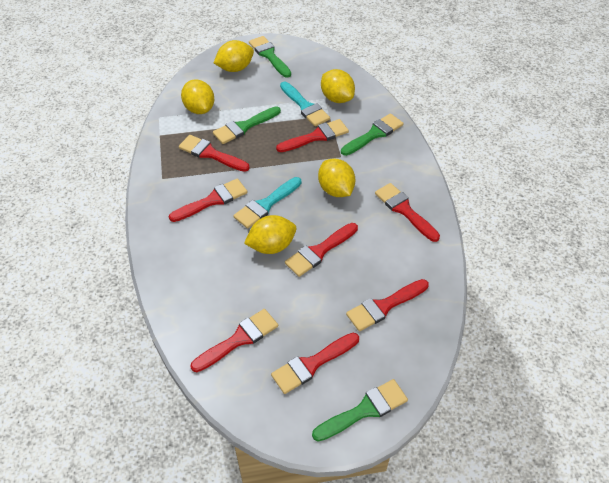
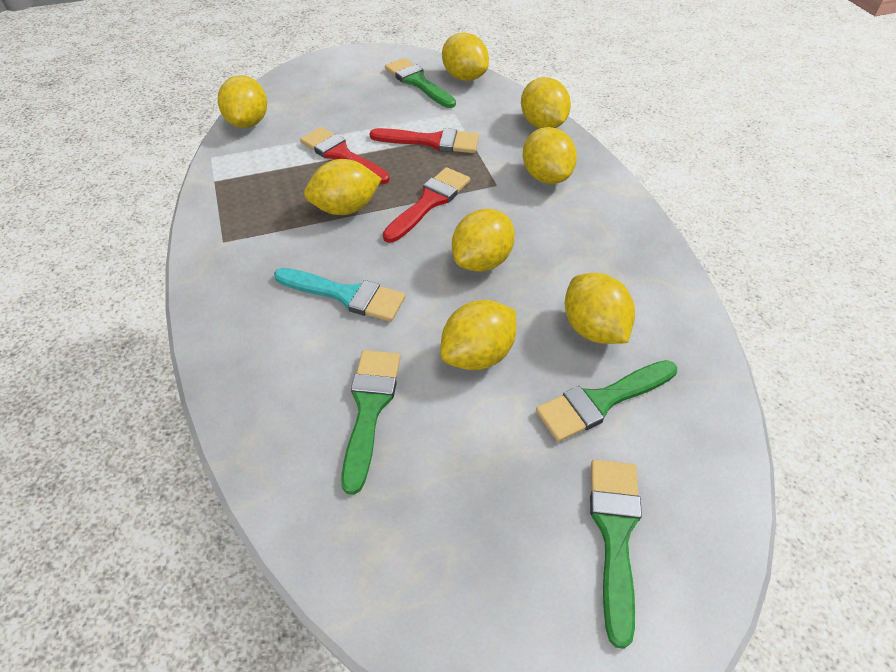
red brush: 8 -> 3
turquoise brush: 2 -> 1
yellow lemon: 5 -> 8

